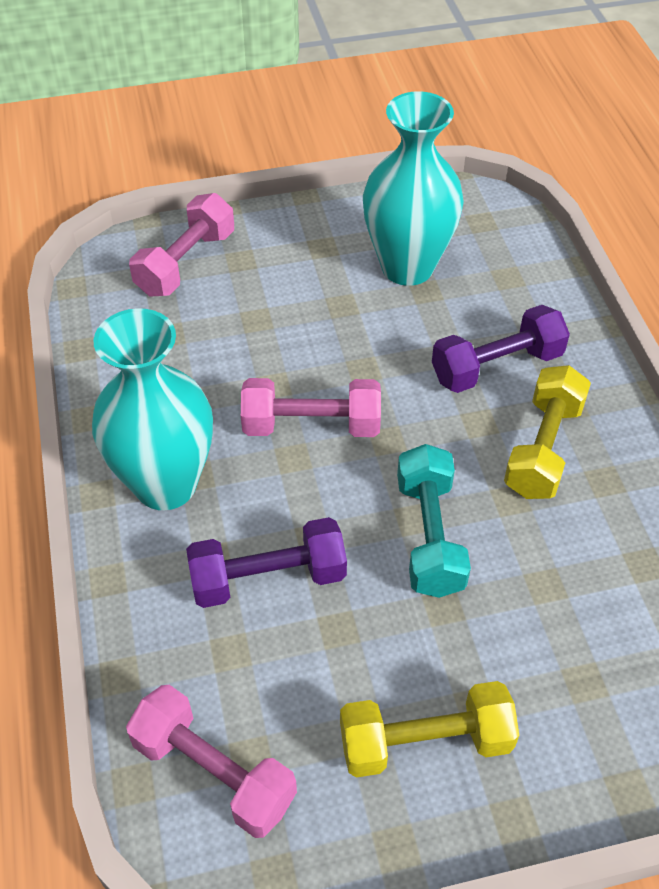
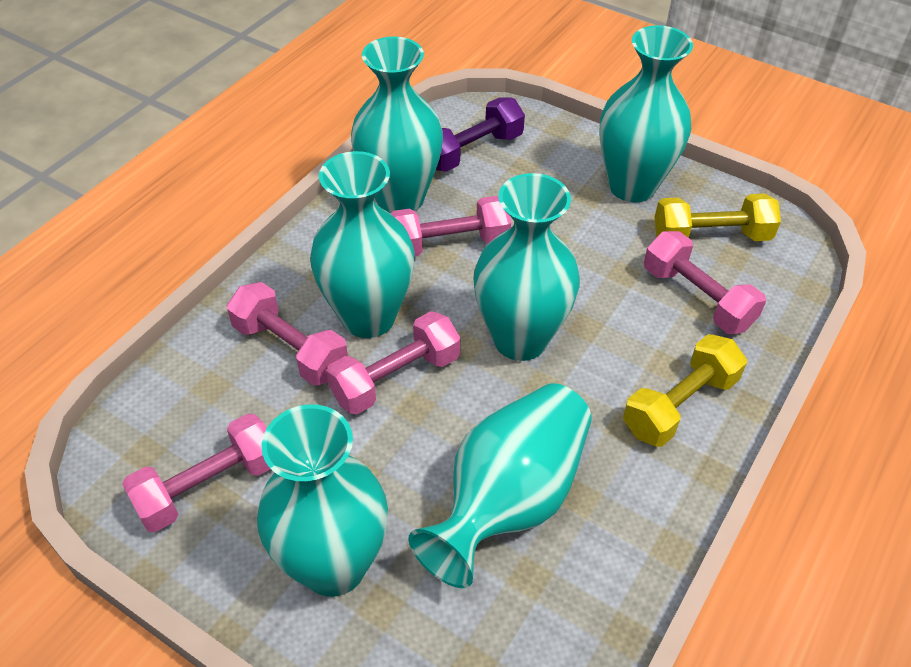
pink dumbbell: 3 -> 5
purple dumbbell: 2 -> 1
turquoise dumbbell: 1 -> 0
turquoise vase: 2 -> 6

